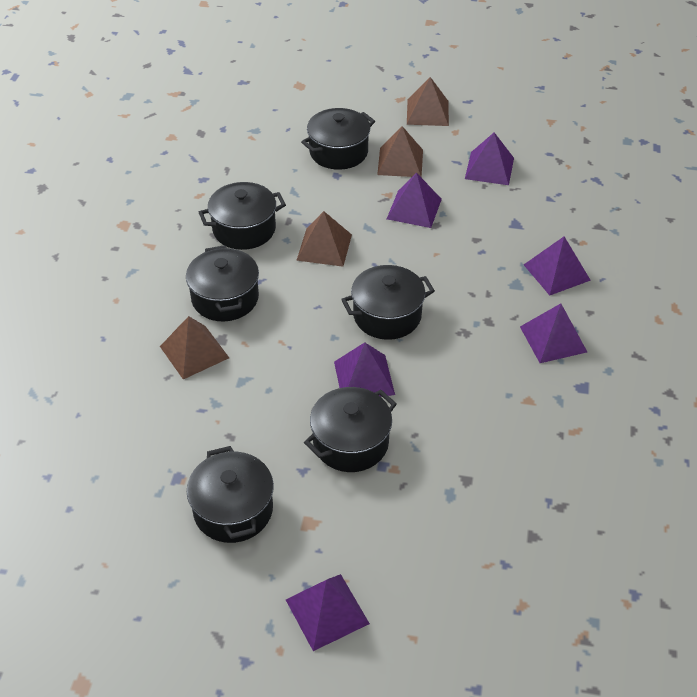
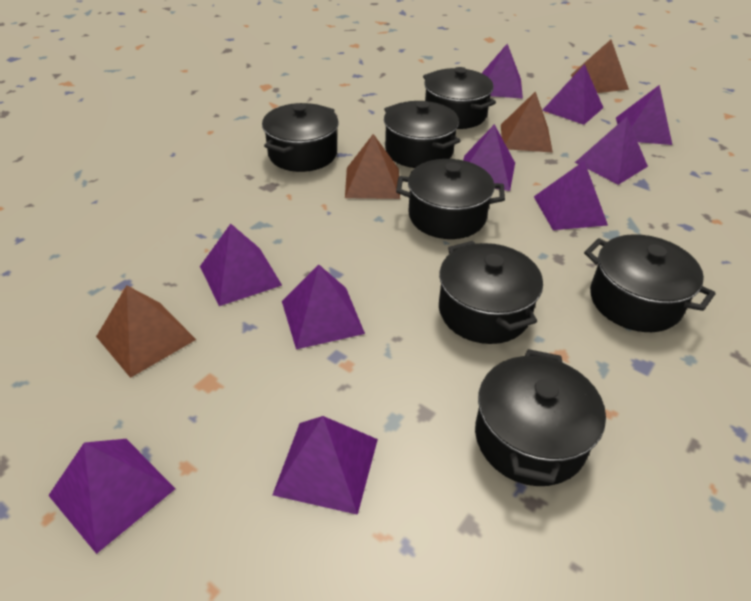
black pot: 6 -> 7
purple pyramid: 6 -> 10

